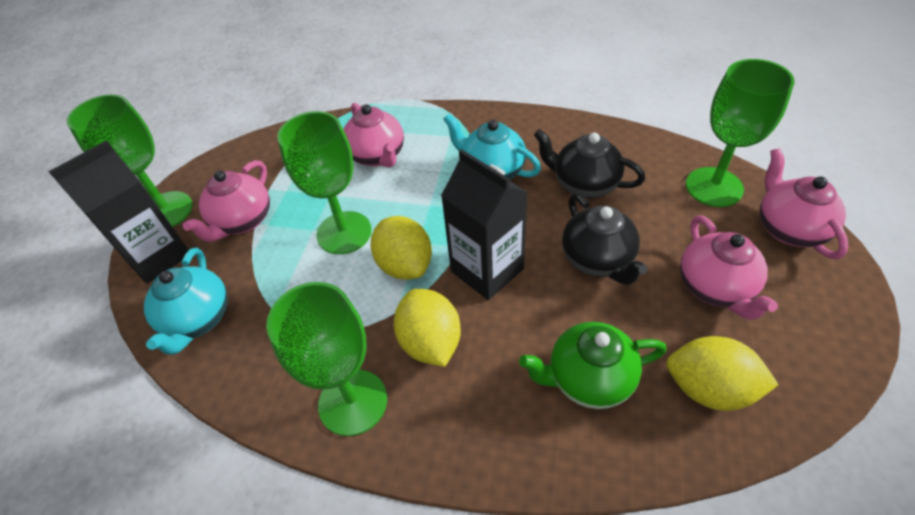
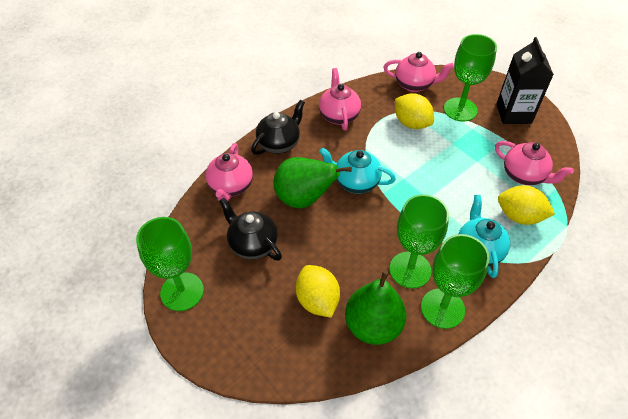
black carton: 2 -> 1
green pear: 0 -> 2
green teapot: 1 -> 0

